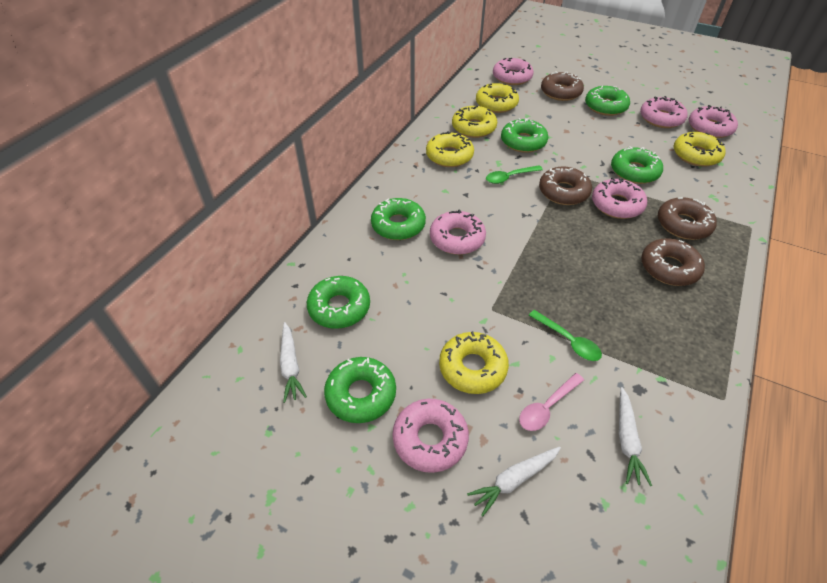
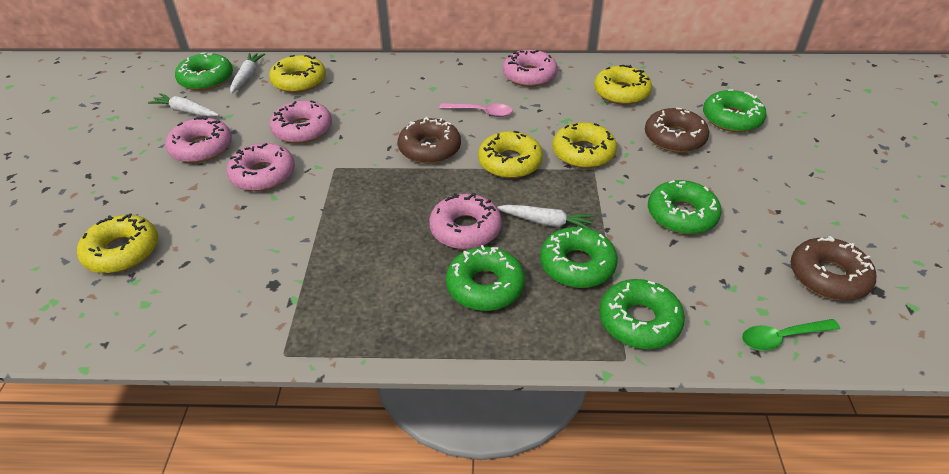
brown donut: 4 -> 3
green spoon: 2 -> 1
pink donut: 6 -> 5

